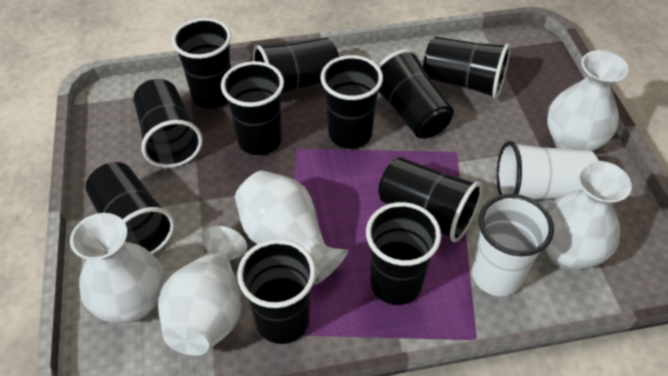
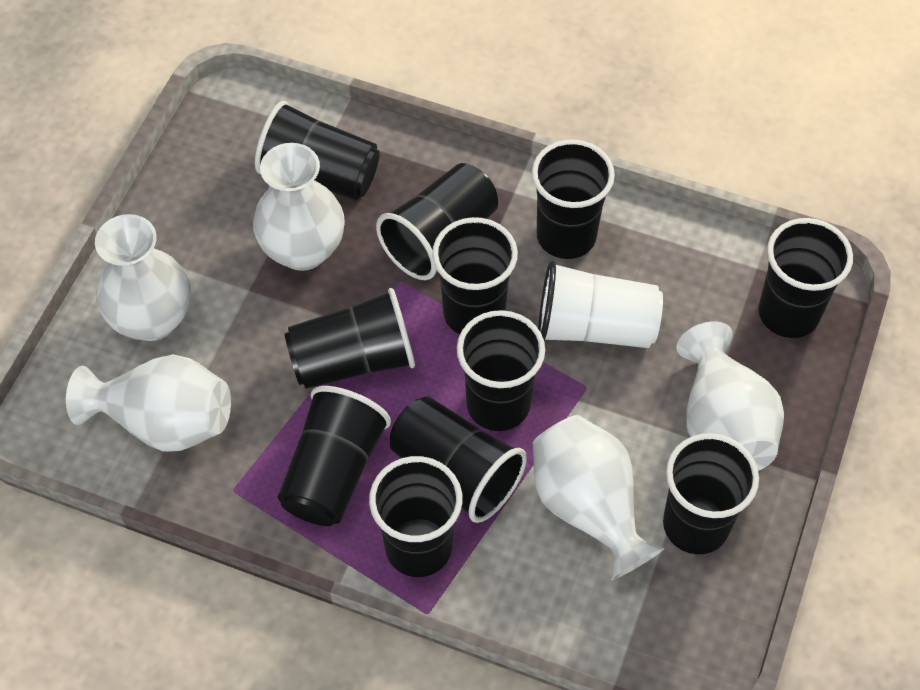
white cup: 2 -> 1

